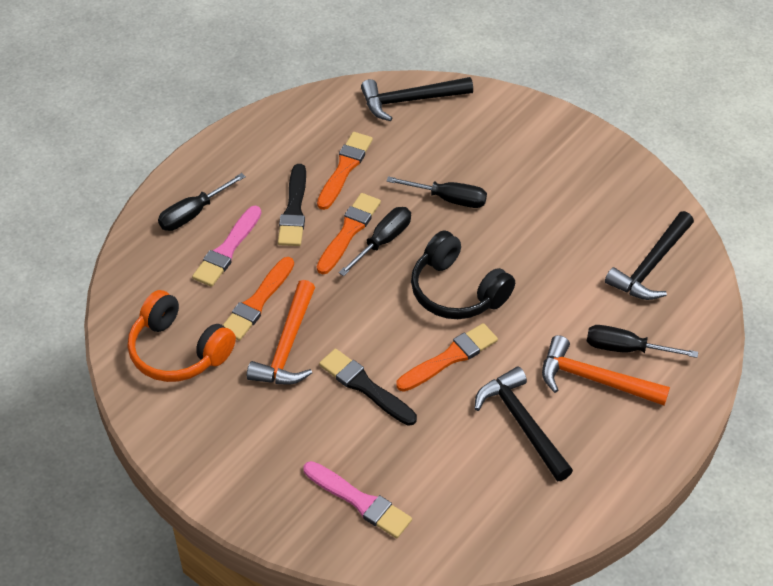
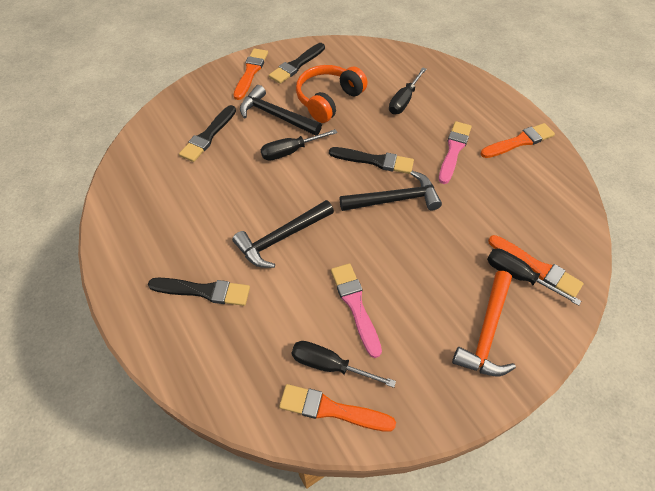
black brush: 2 -> 4
black headphones: 1 -> 0
orange hammer: 2 -> 1

